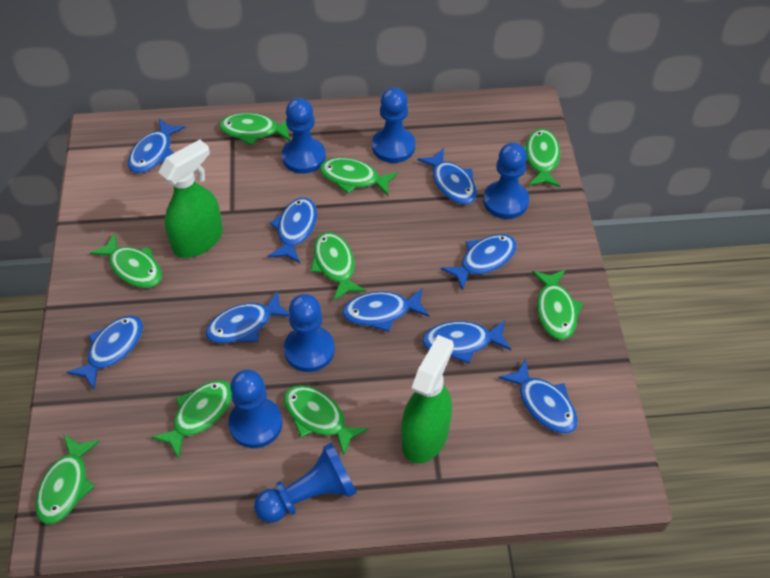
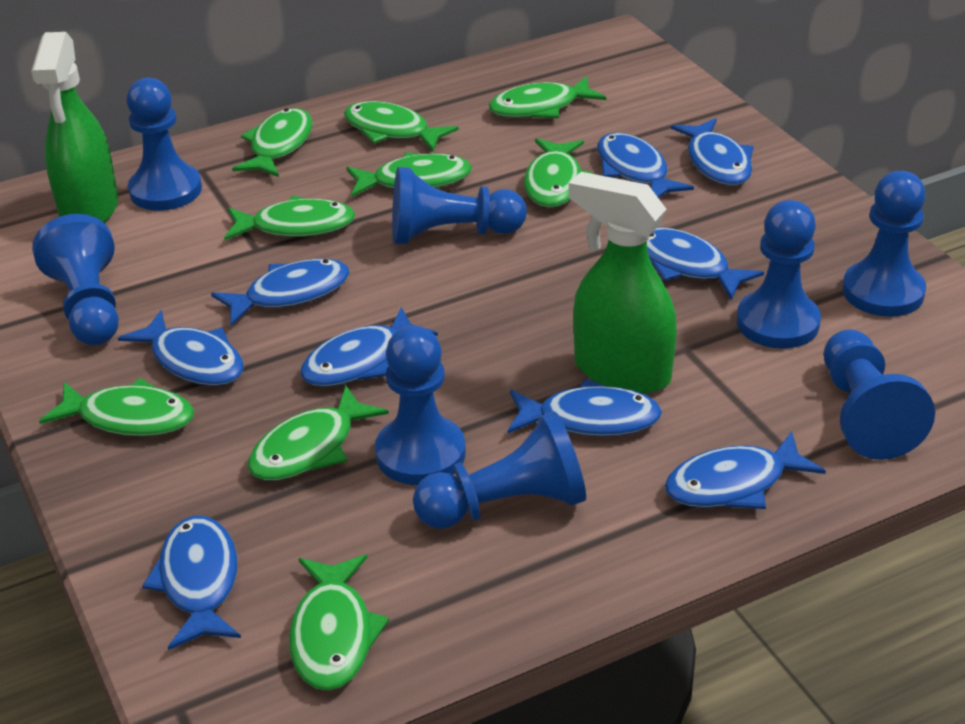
blue pawn: 6 -> 8

